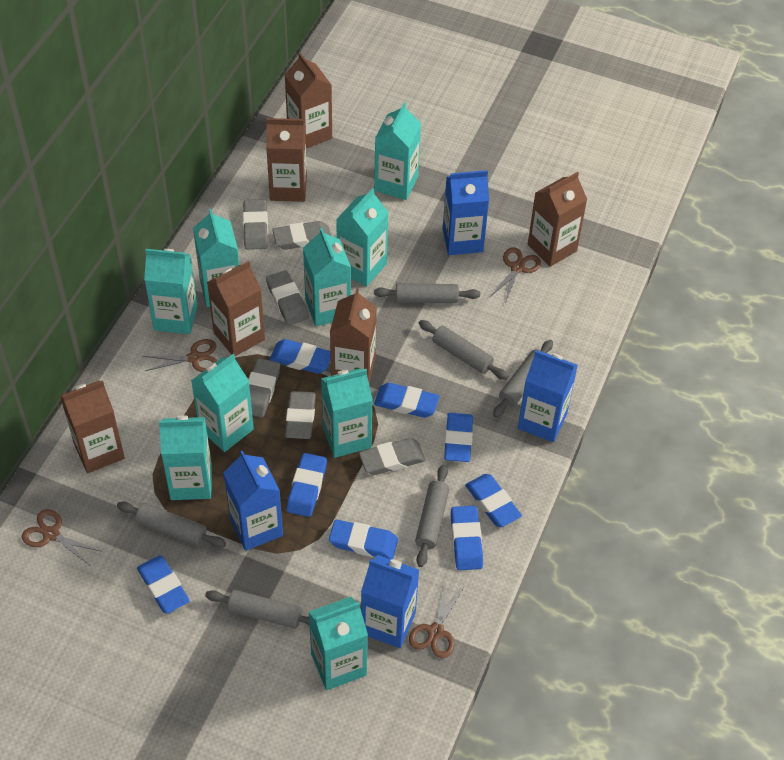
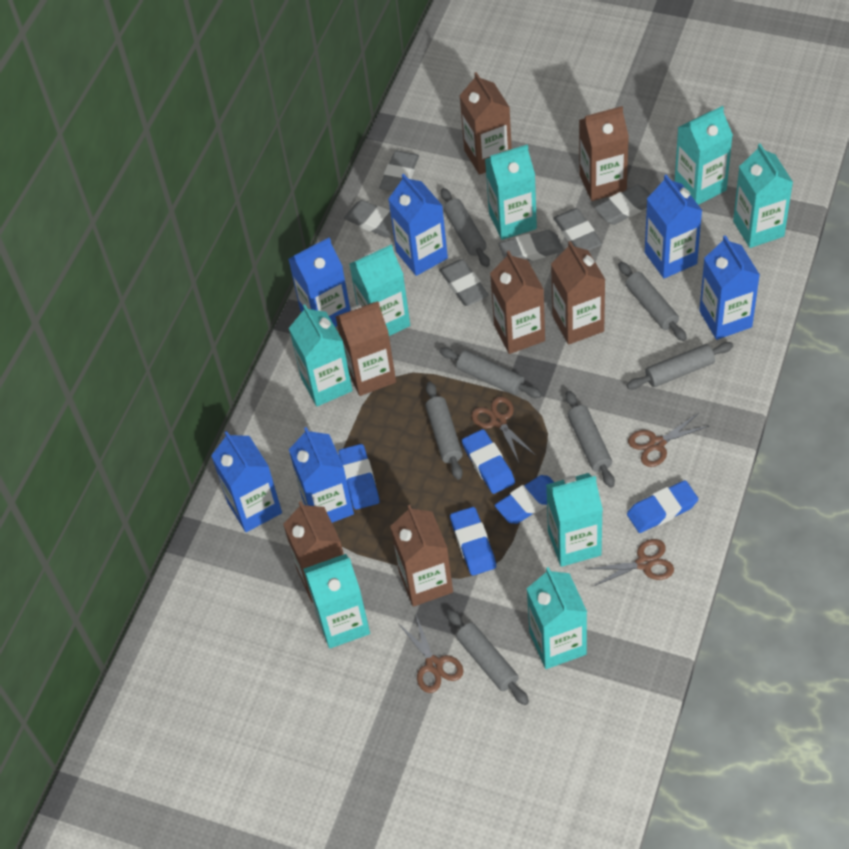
blue carton: 4 -> 6
blue eraser: 8 -> 5
brown carton: 6 -> 7
grey rolling pin: 6 -> 7
turquoise carton: 9 -> 8

